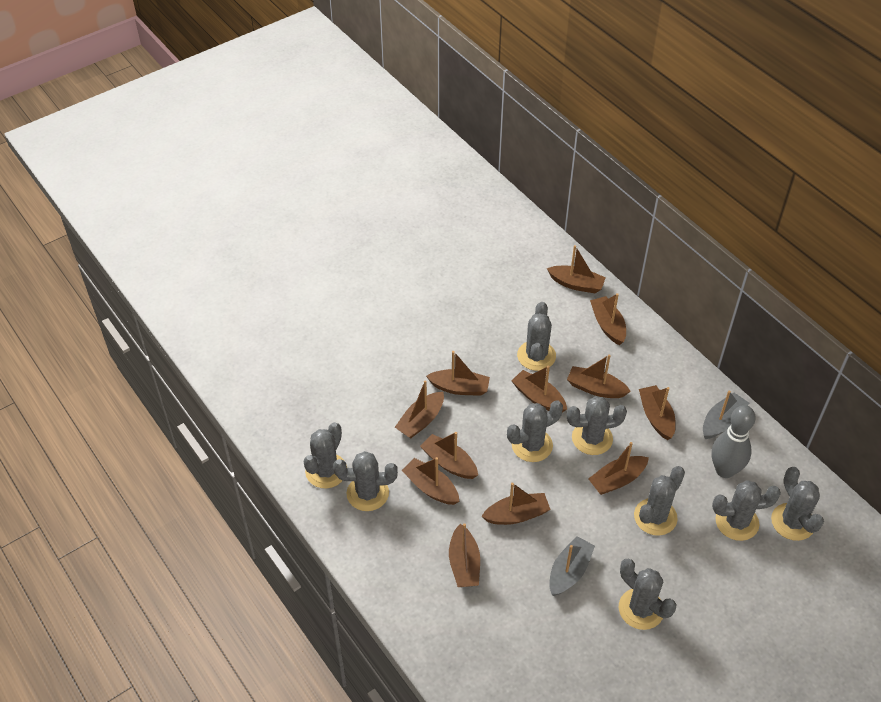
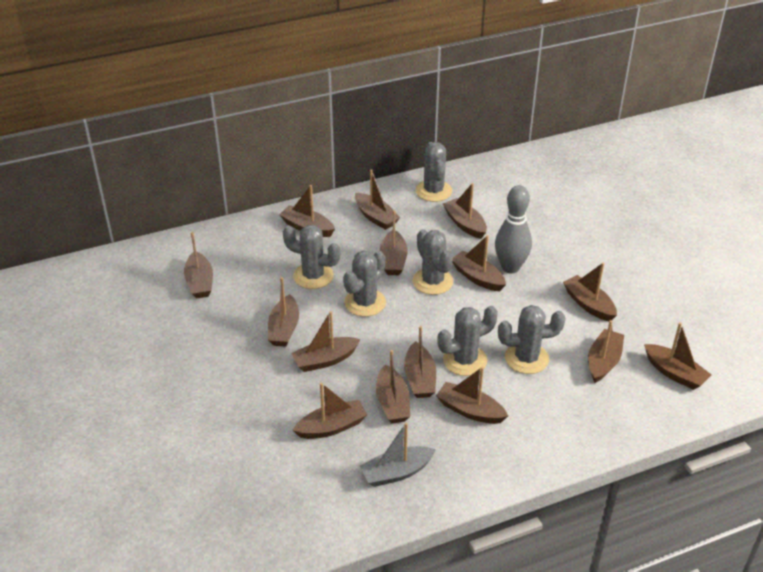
brown boat: 12 -> 15
grey boat: 2 -> 1
grey cactus: 9 -> 6

